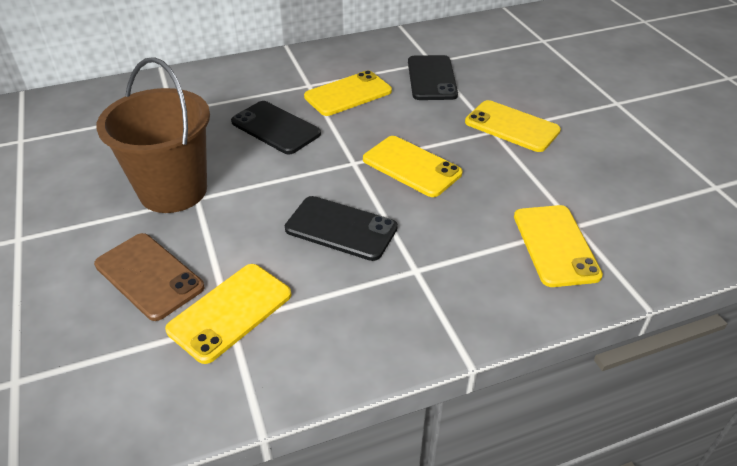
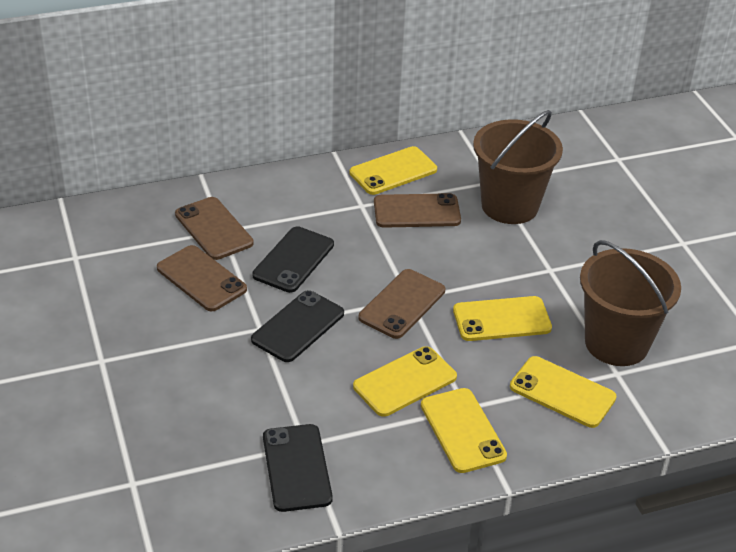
brown bucket: 1 -> 2
brown phone: 1 -> 4

